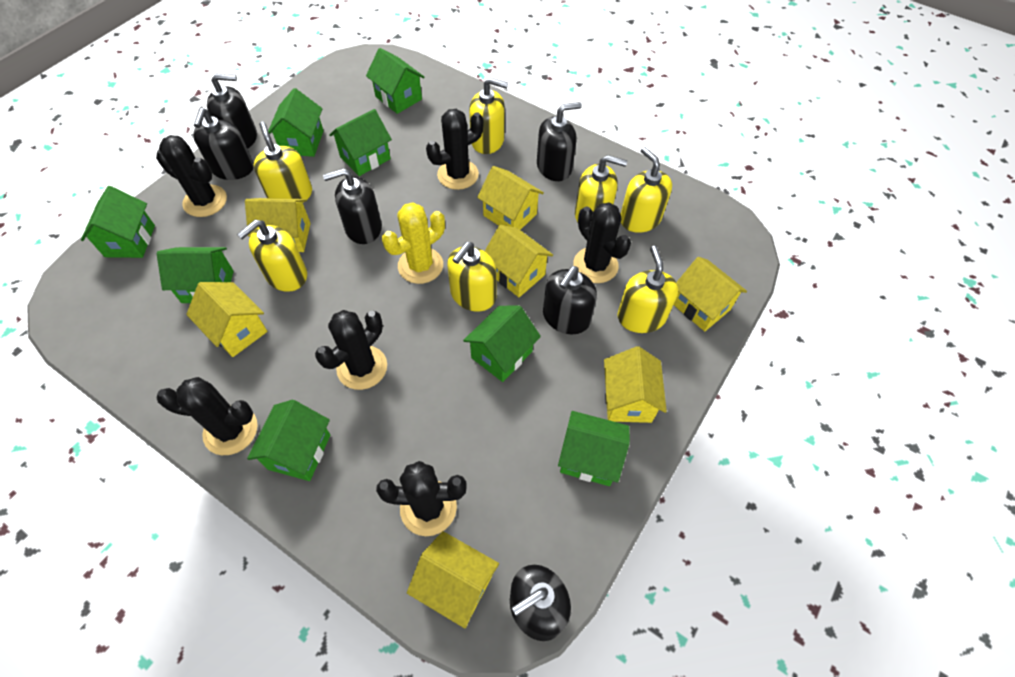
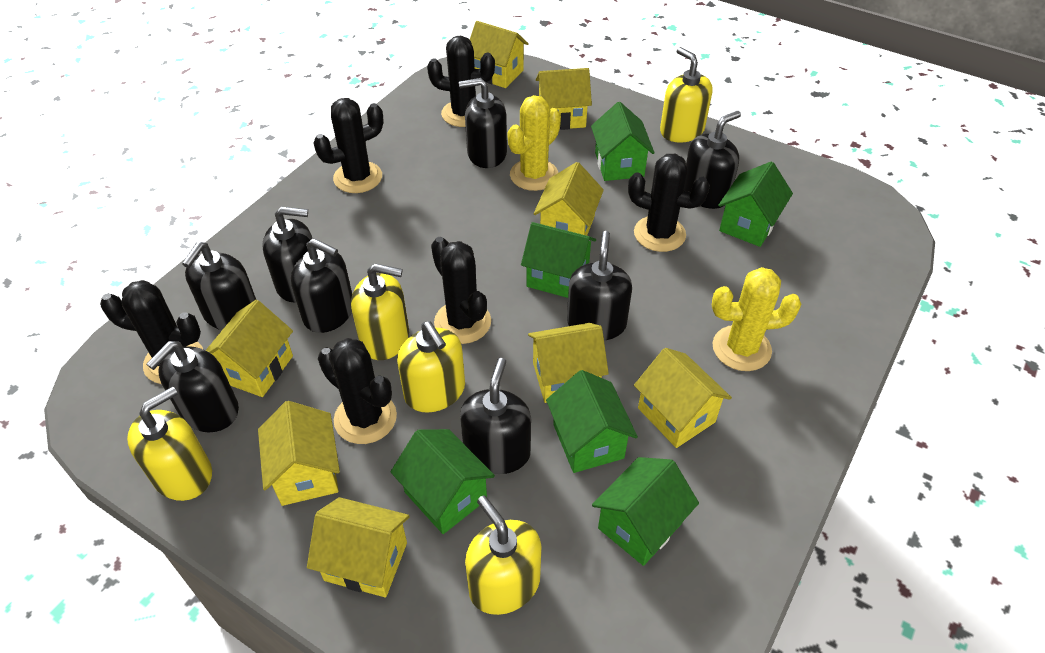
black soap dispenser: 6 -> 8
green house: 8 -> 6
yellow cactus: 1 -> 2
yellow house: 7 -> 8
yellow soap dispenser: 7 -> 5

